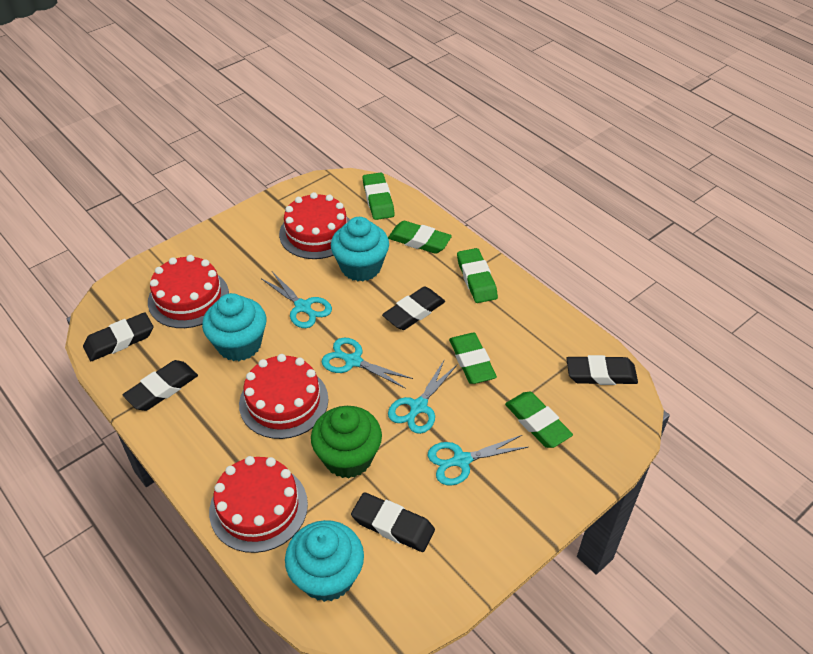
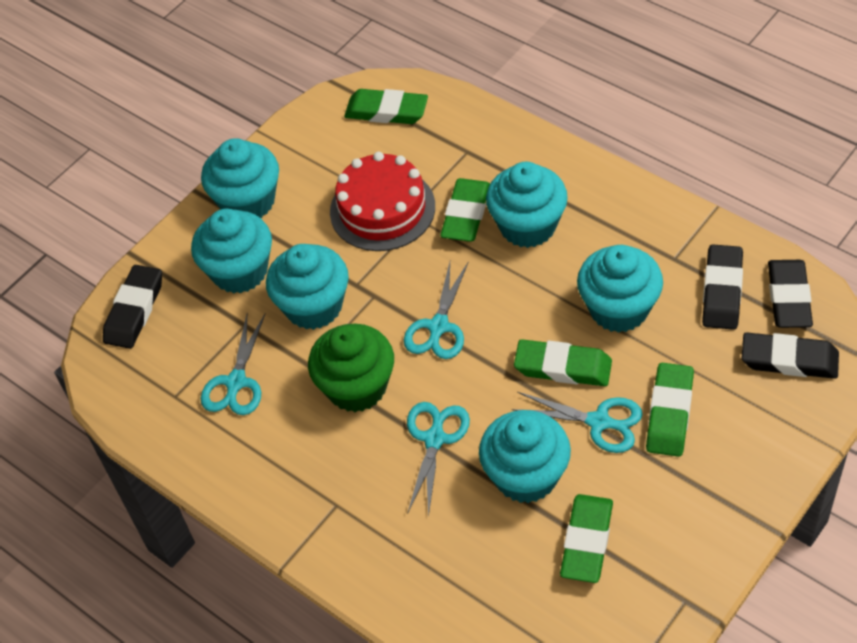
black eraser: 5 -> 4
red cake: 4 -> 1
turquoise cupcake: 3 -> 6

